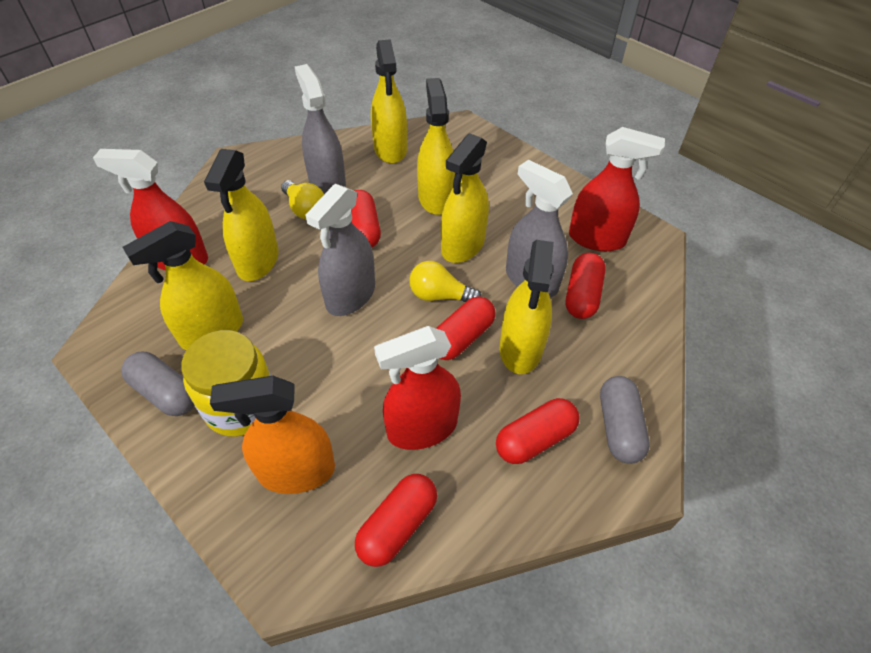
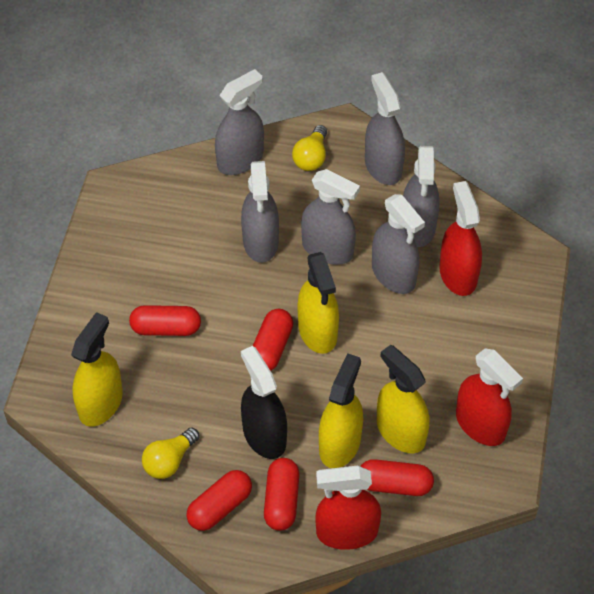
black spray bottle: 0 -> 1
grey capsule: 2 -> 0
grey spray bottle: 3 -> 6
orange spray bottle: 1 -> 0
yellow jar: 1 -> 0
yellow spray bottle: 6 -> 4

